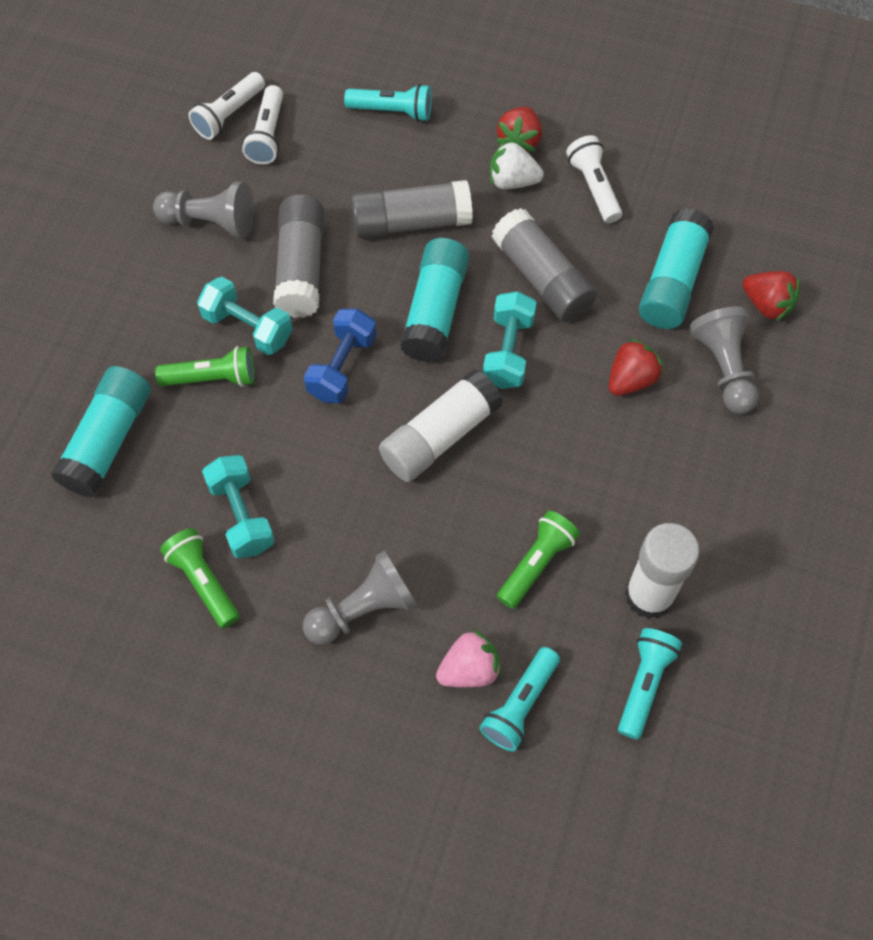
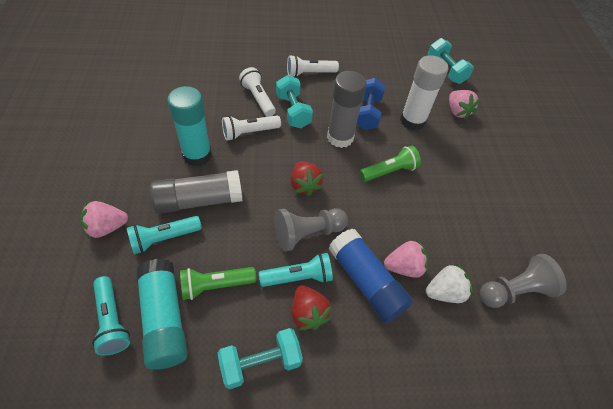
blue glue stick: 0 -> 1
green flashlight: 3 -> 2
grey glue stick: 3 -> 2
grey pawn: 3 -> 2
pink strawberry: 1 -> 3
red strawberry: 3 -> 2
turquoise glue stick: 3 -> 2
white glue stick: 2 -> 1

